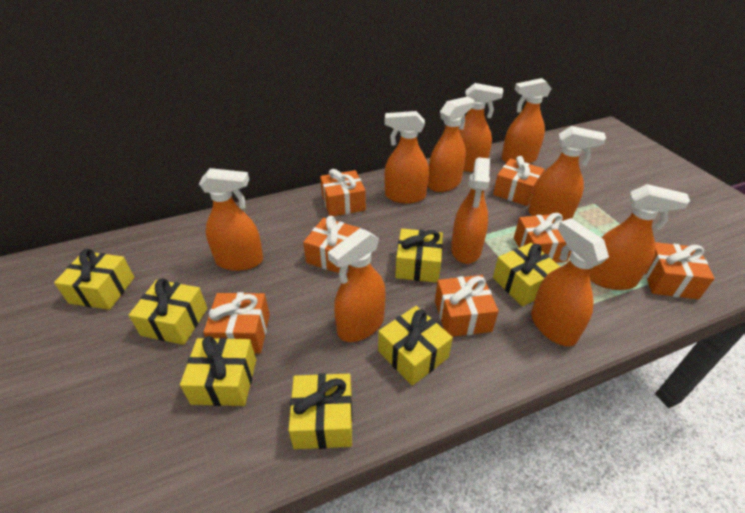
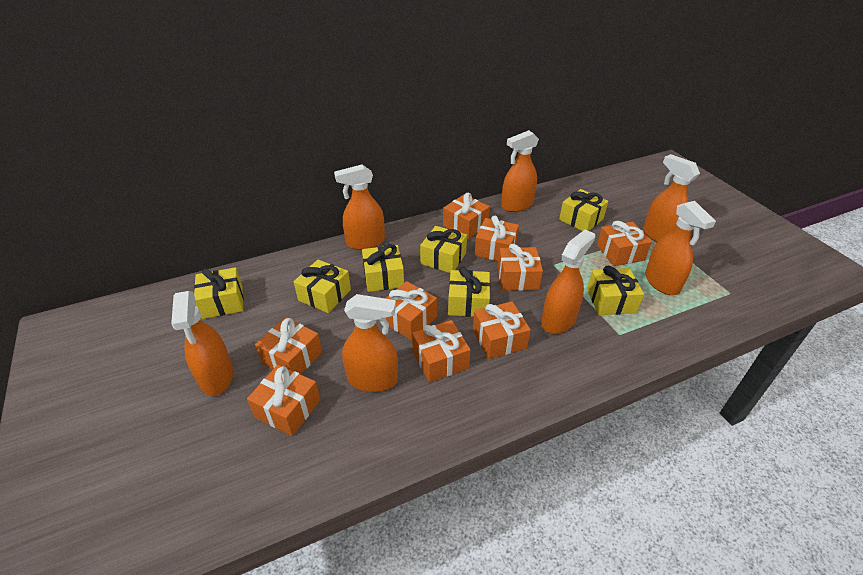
orange gift: 7 -> 9
orange spray bottle: 10 -> 7

